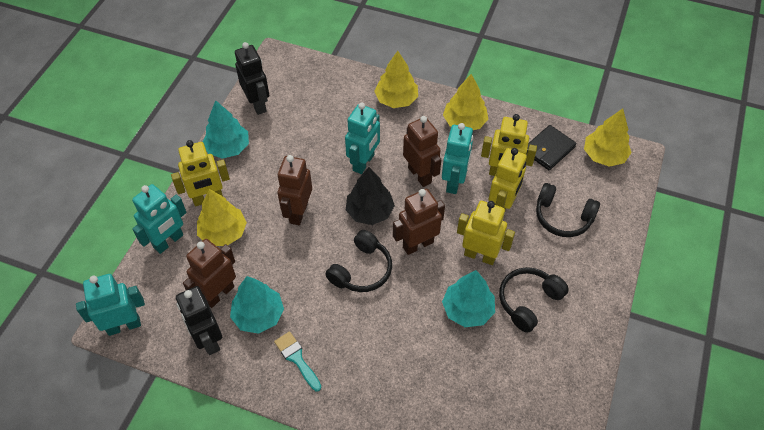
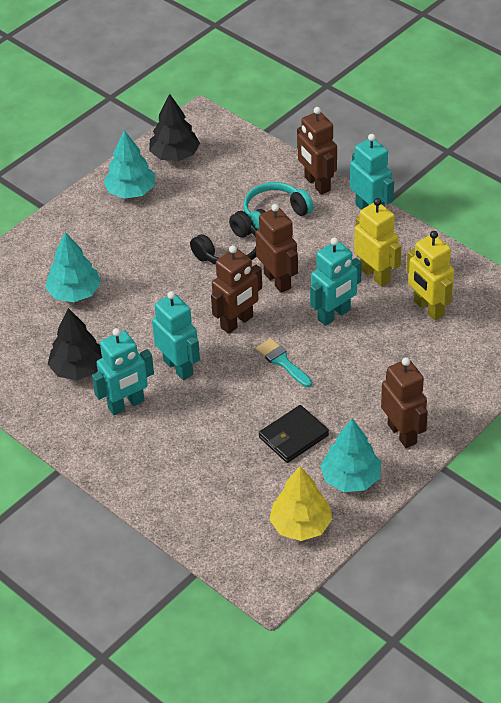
black headphones: 3 -> 1
black robot: 2 -> 0
black tree: 1 -> 2
turquoise headphones: 0 -> 1
yellow robot: 4 -> 2
yellow tree: 4 -> 1

